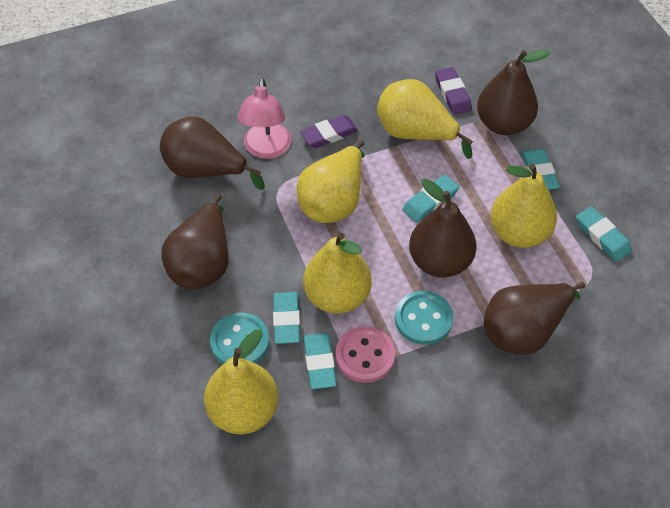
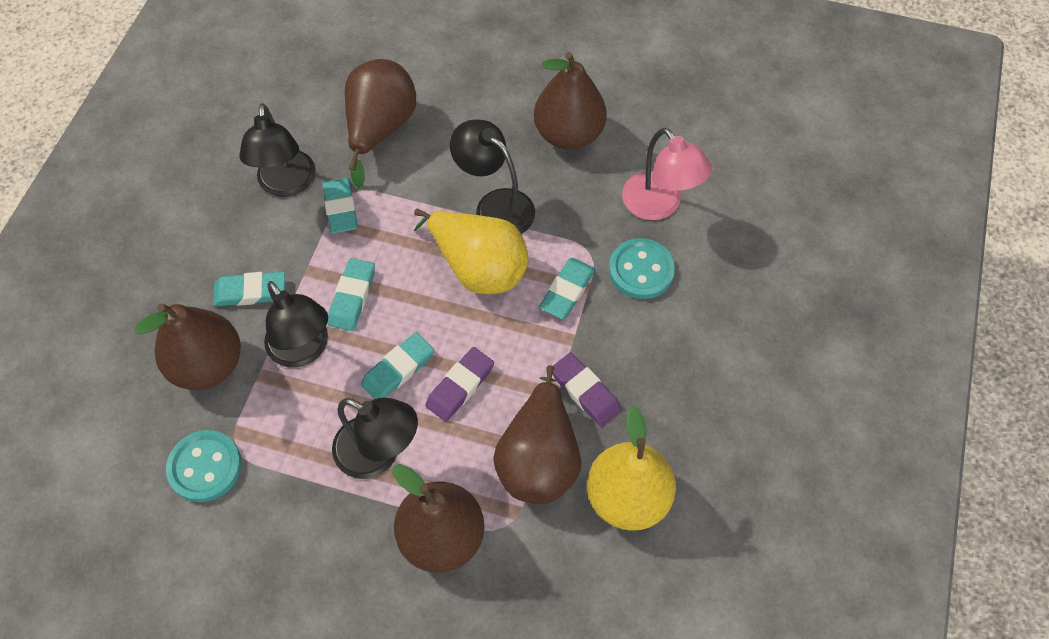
black lamp: 0 -> 4
pink button: 1 -> 0
yellow pear: 5 -> 2

